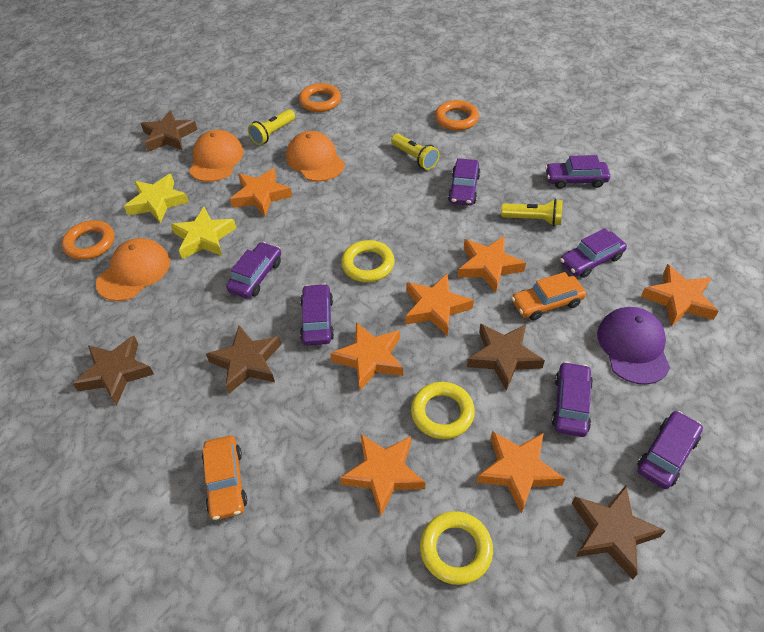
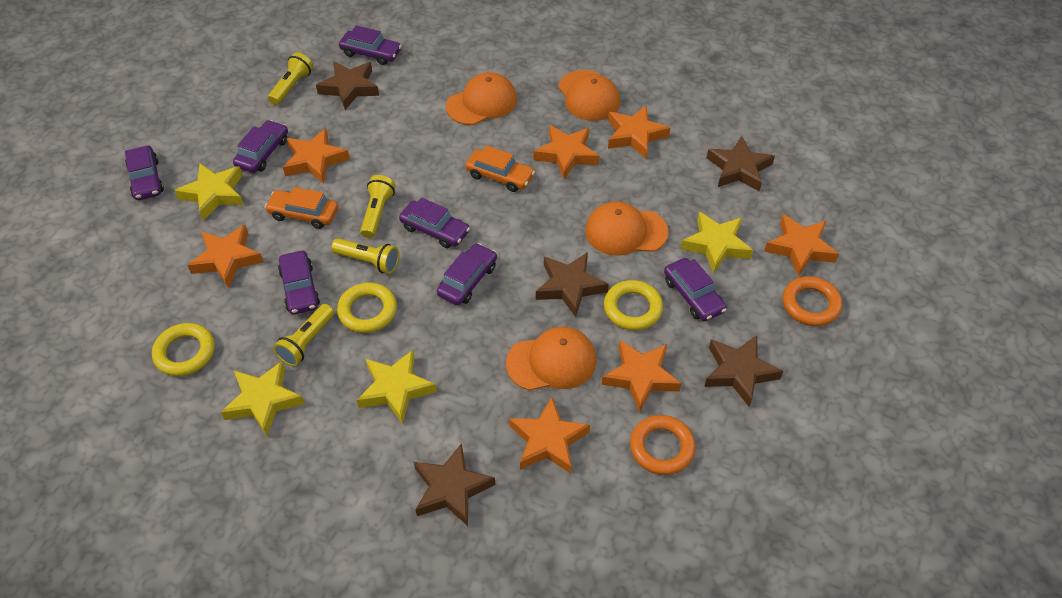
orange cap: 3 -> 4
orange ring: 3 -> 2
purple cap: 1 -> 0
yellow flashlight: 3 -> 4
yellow star: 2 -> 4

